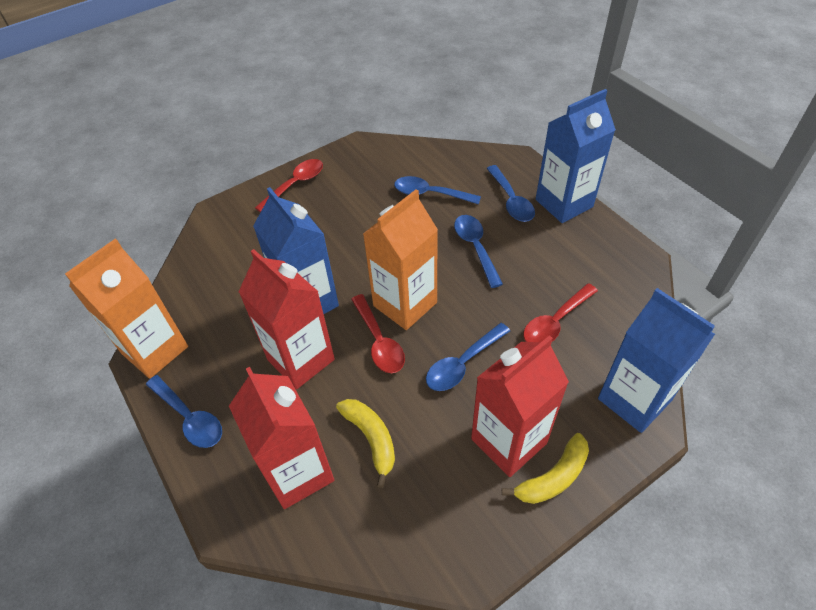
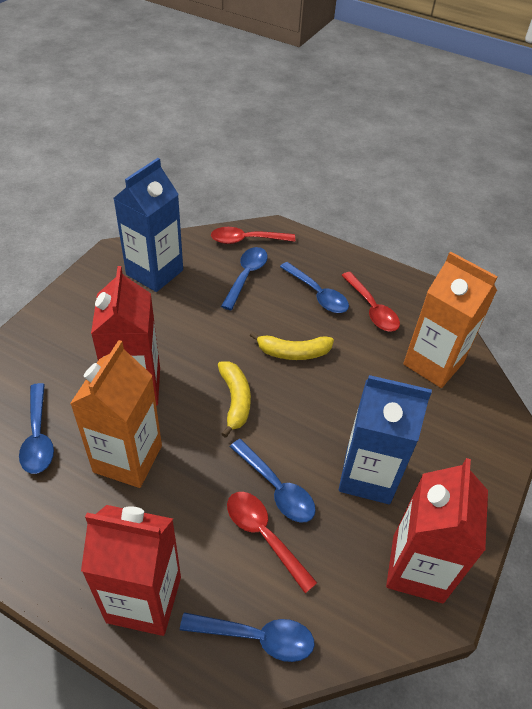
blue carton: 3 -> 2

